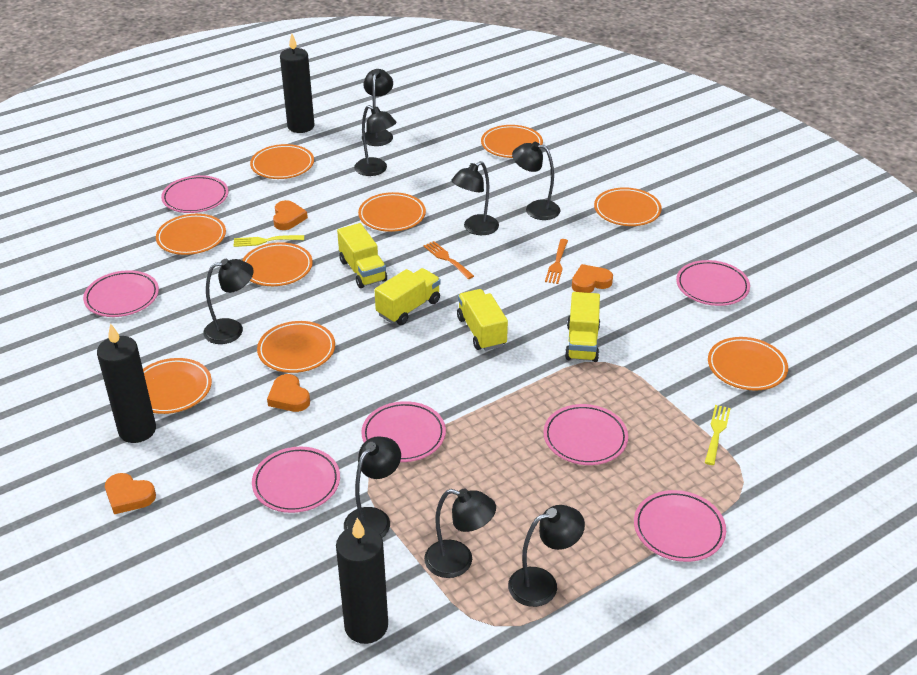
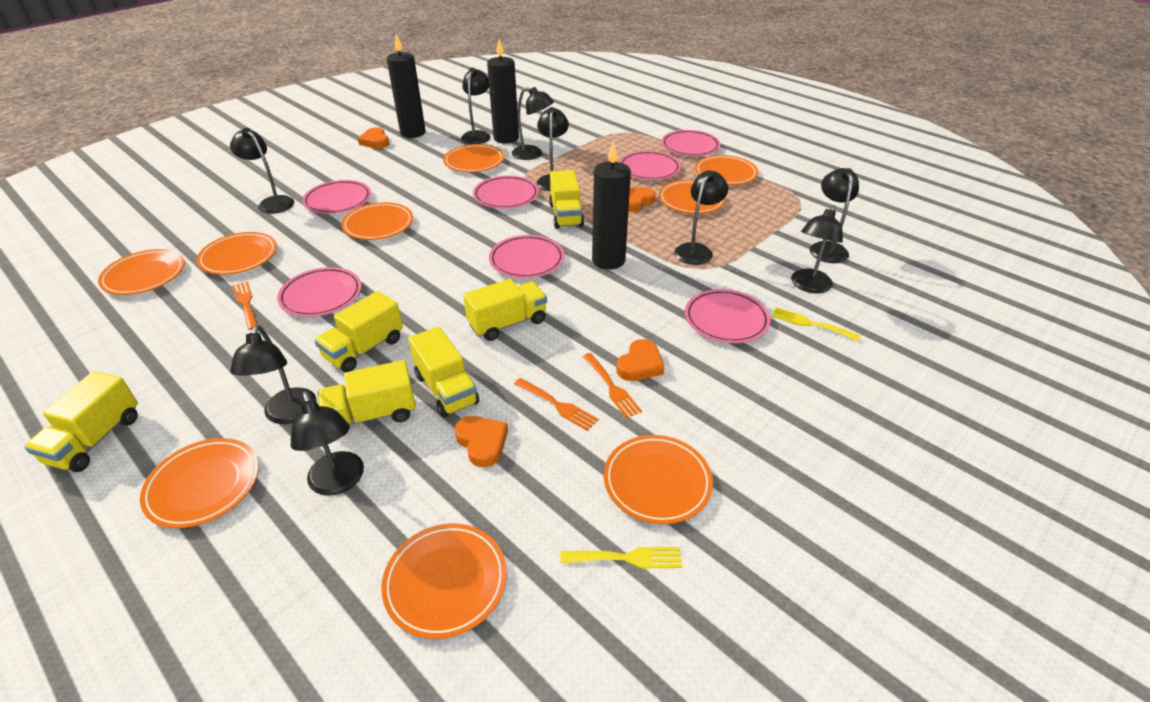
black lamp: 8 -> 9
orange fork: 2 -> 3
yellow truck: 4 -> 6

